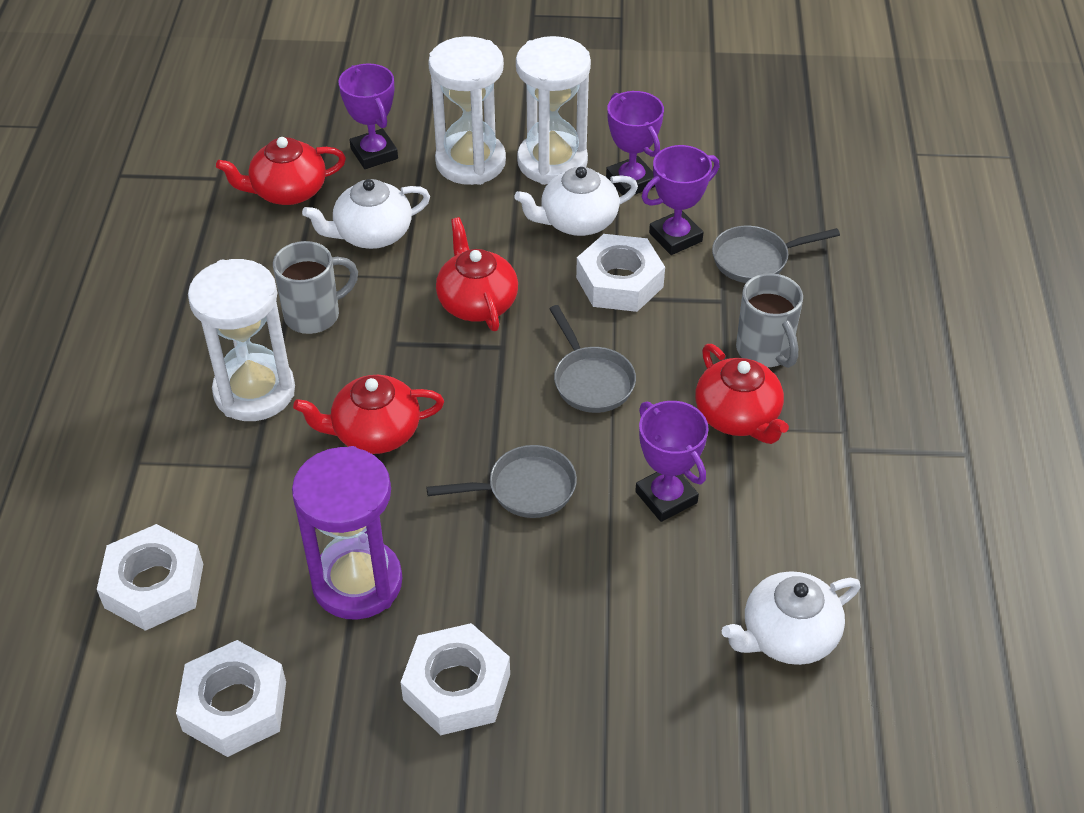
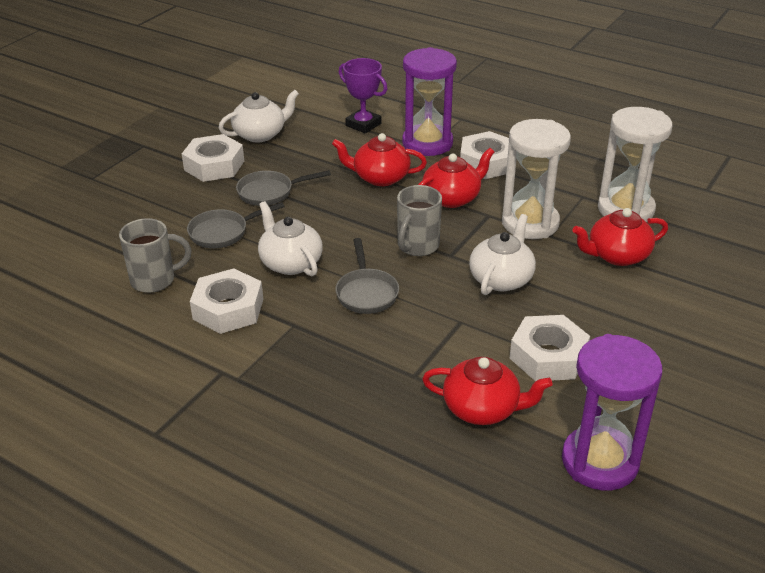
purple hourglass: 1 -> 2
purple trophy: 4 -> 1
white hourglass: 3 -> 2

